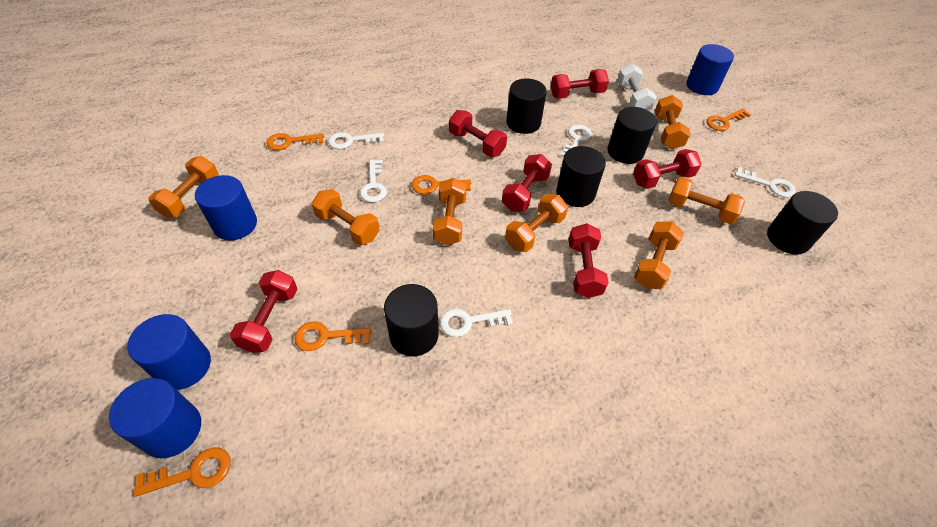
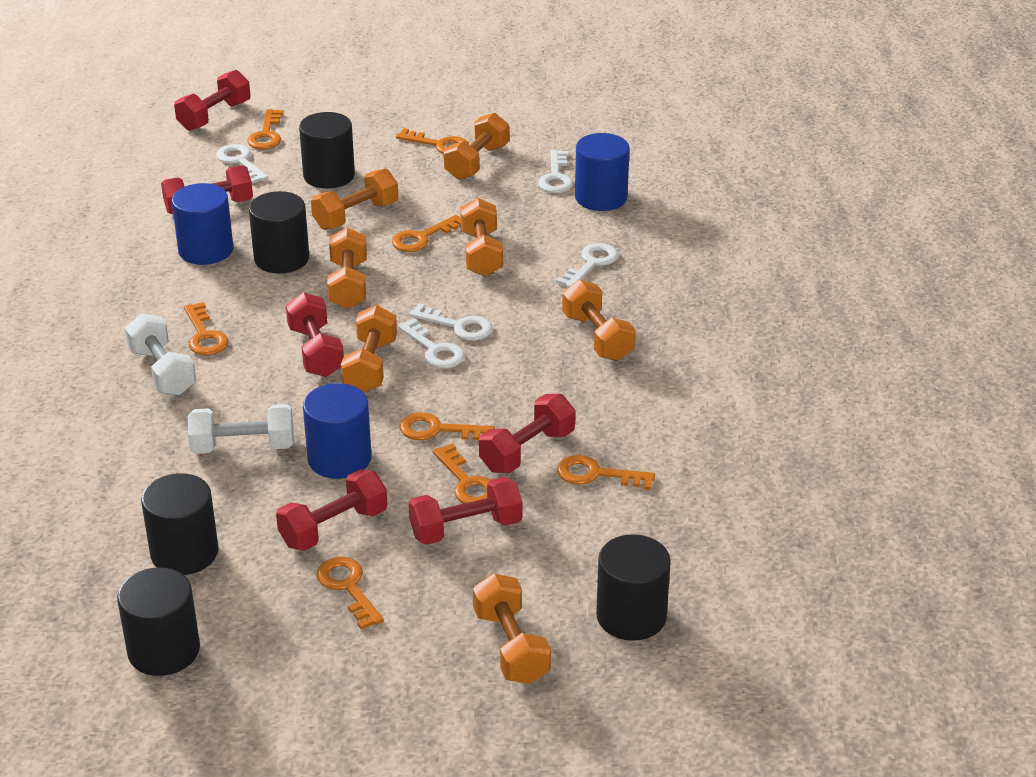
blue cylinder: 4 -> 3
orange key: 5 -> 8
white dumbbell: 1 -> 2

